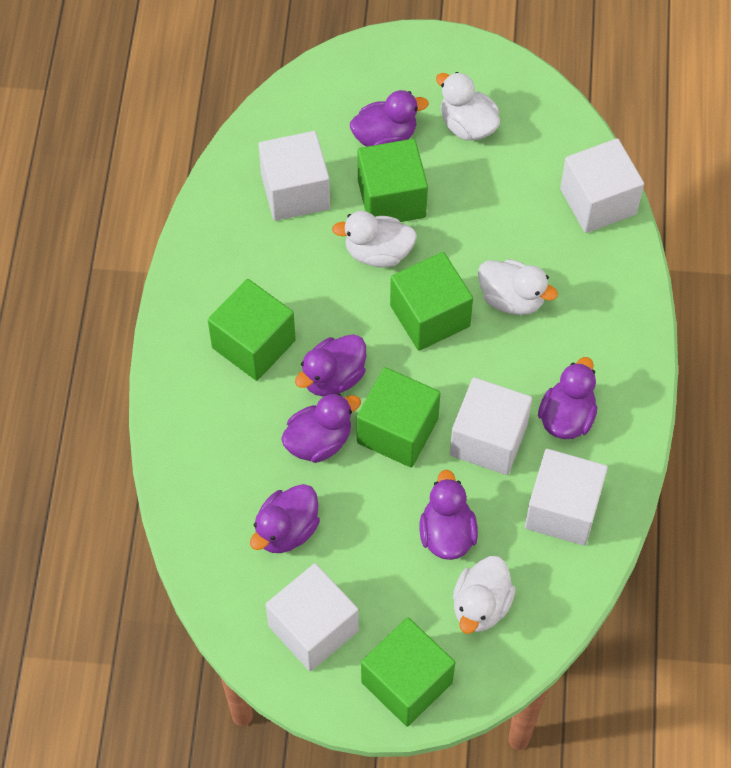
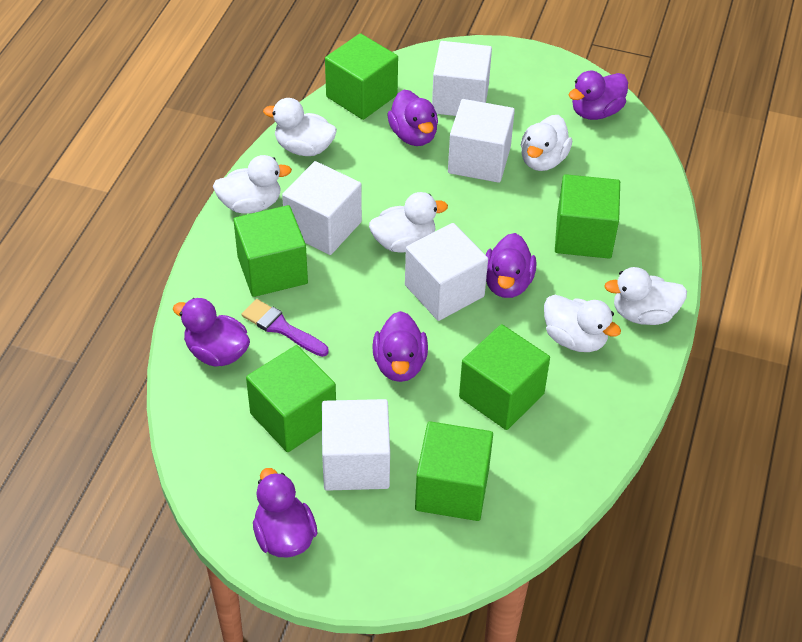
green cube: 5 -> 6
purple brush: 0 -> 1
white duck: 4 -> 6

